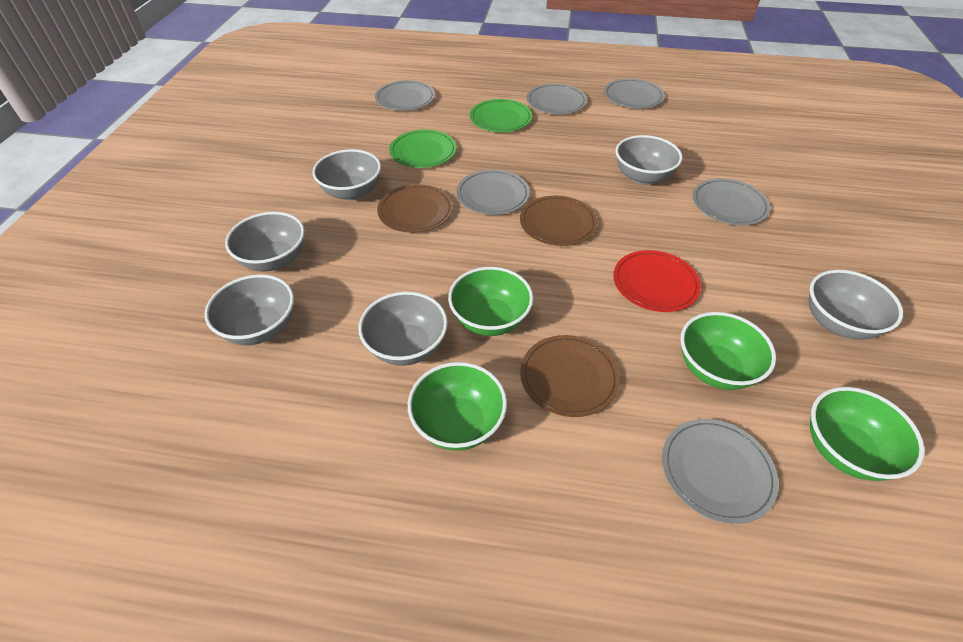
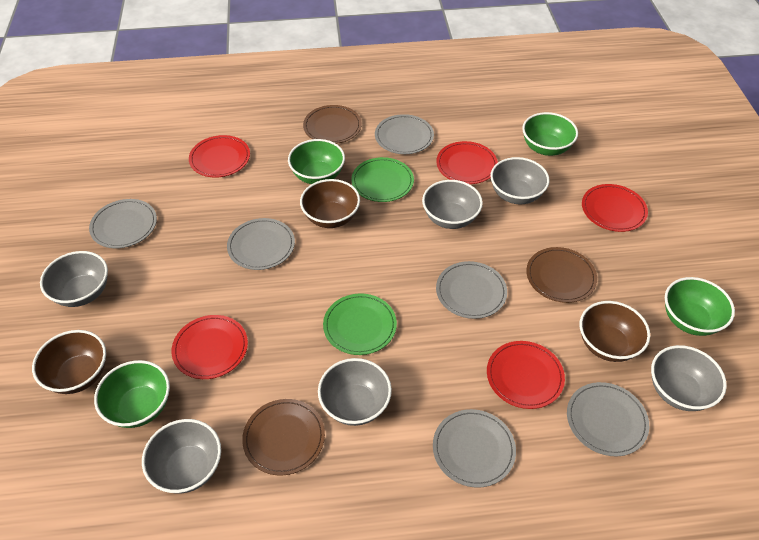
brown bowl: 0 -> 3
red plate: 1 -> 5

